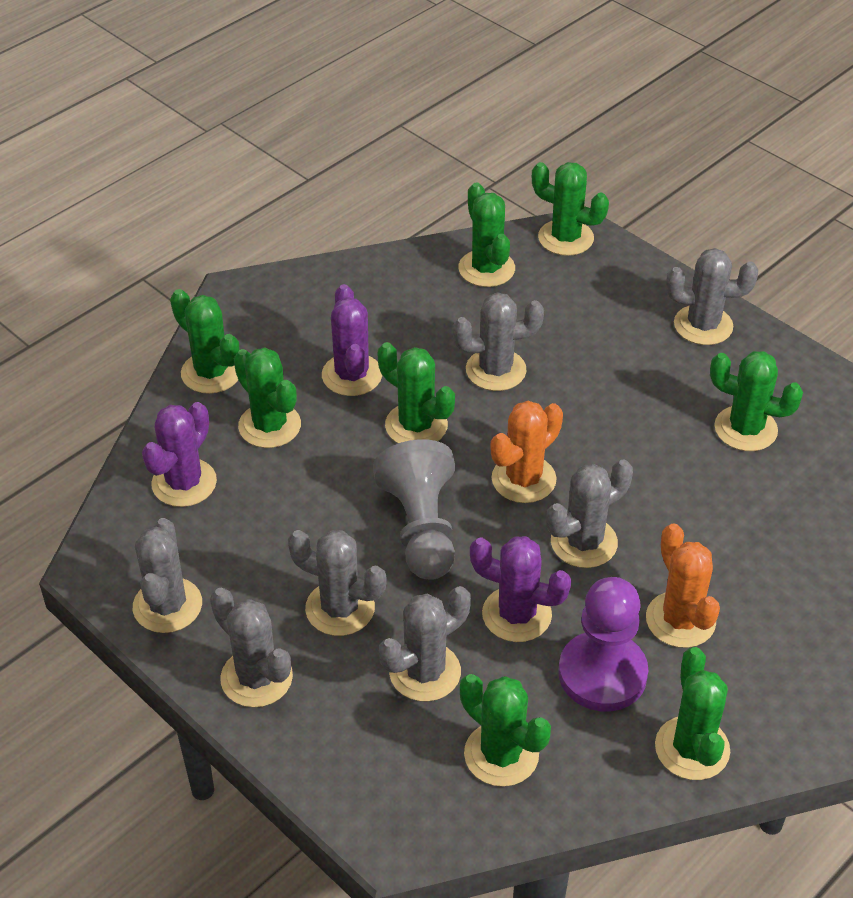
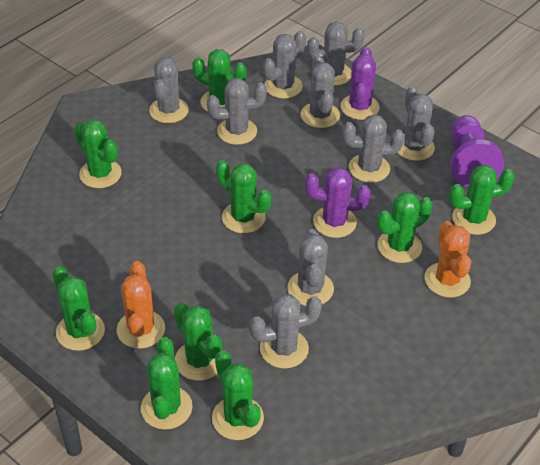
green cactus: 8 -> 9
grey cactus: 7 -> 9
grey pawn: 1 -> 0
purple cactus: 3 -> 2

